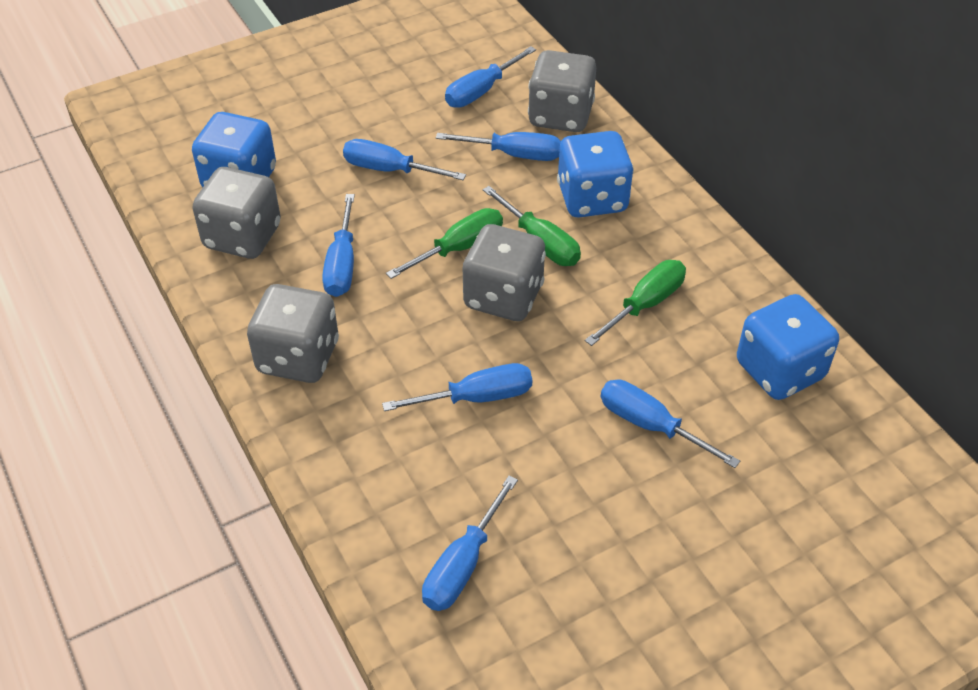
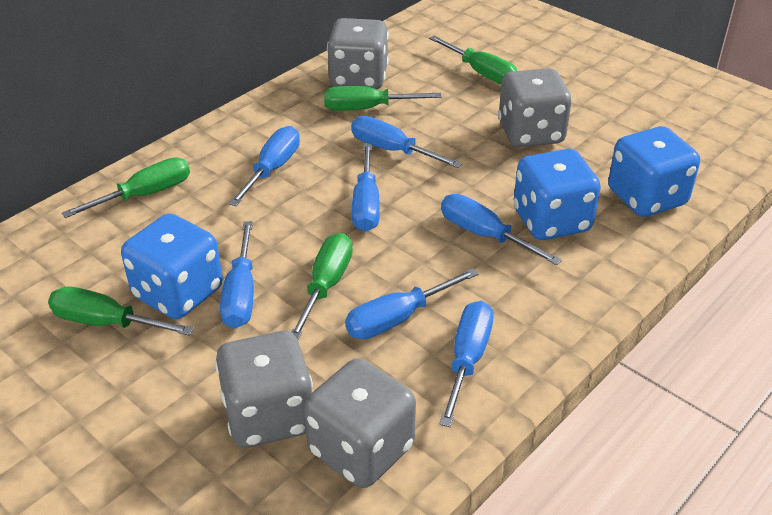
green screwdriver: 3 -> 5

